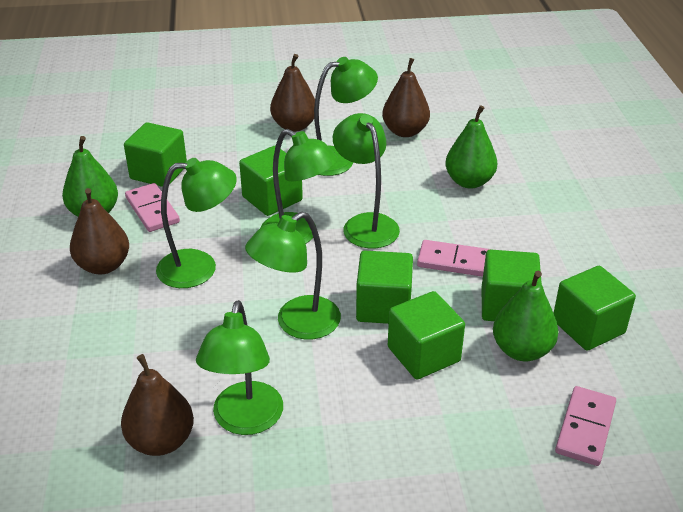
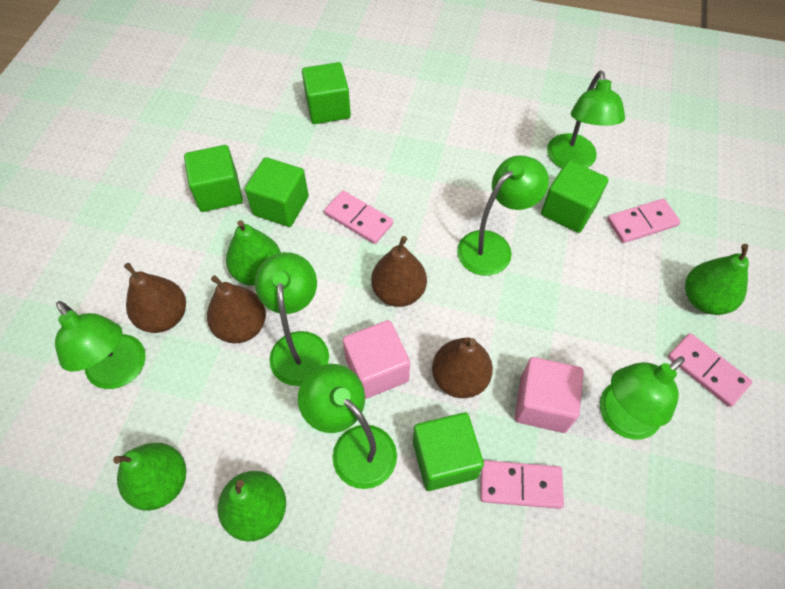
green cube: 6 -> 5
green pear: 3 -> 4
pink cube: 0 -> 2
pink domino: 3 -> 4

